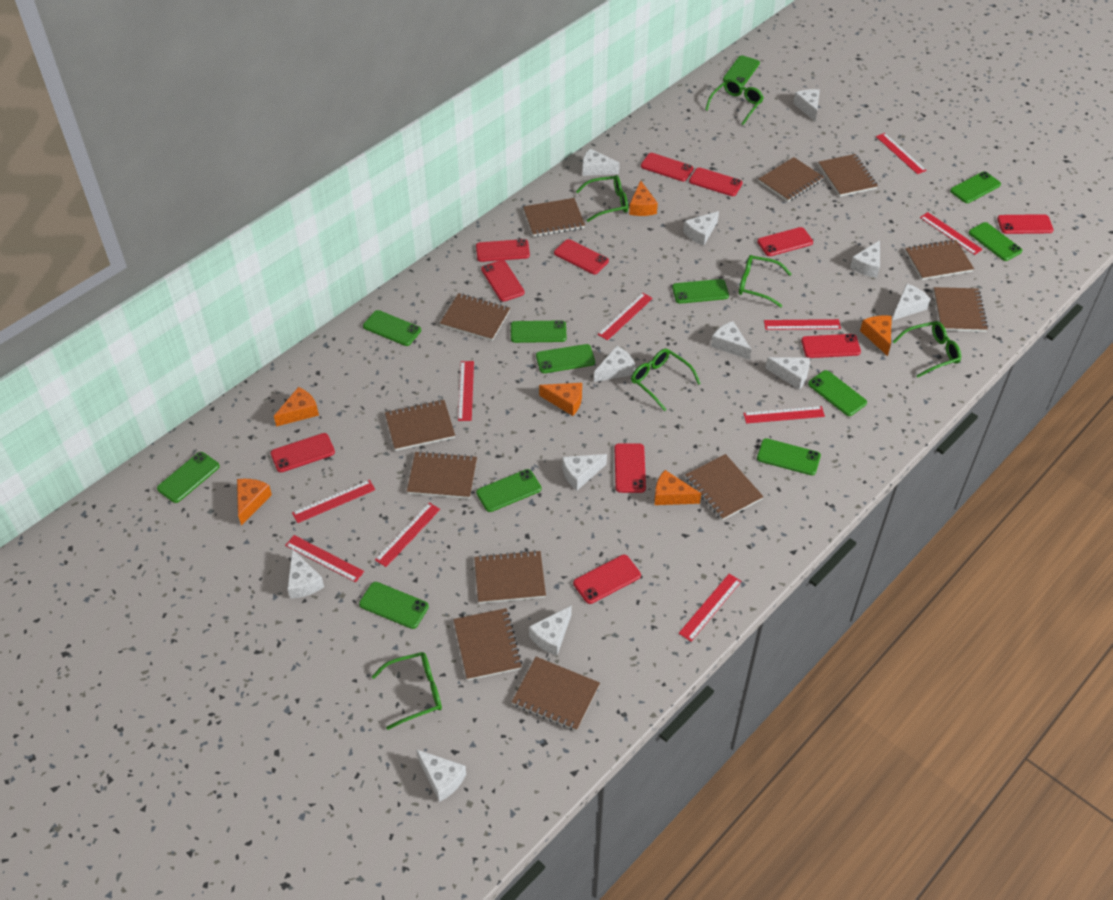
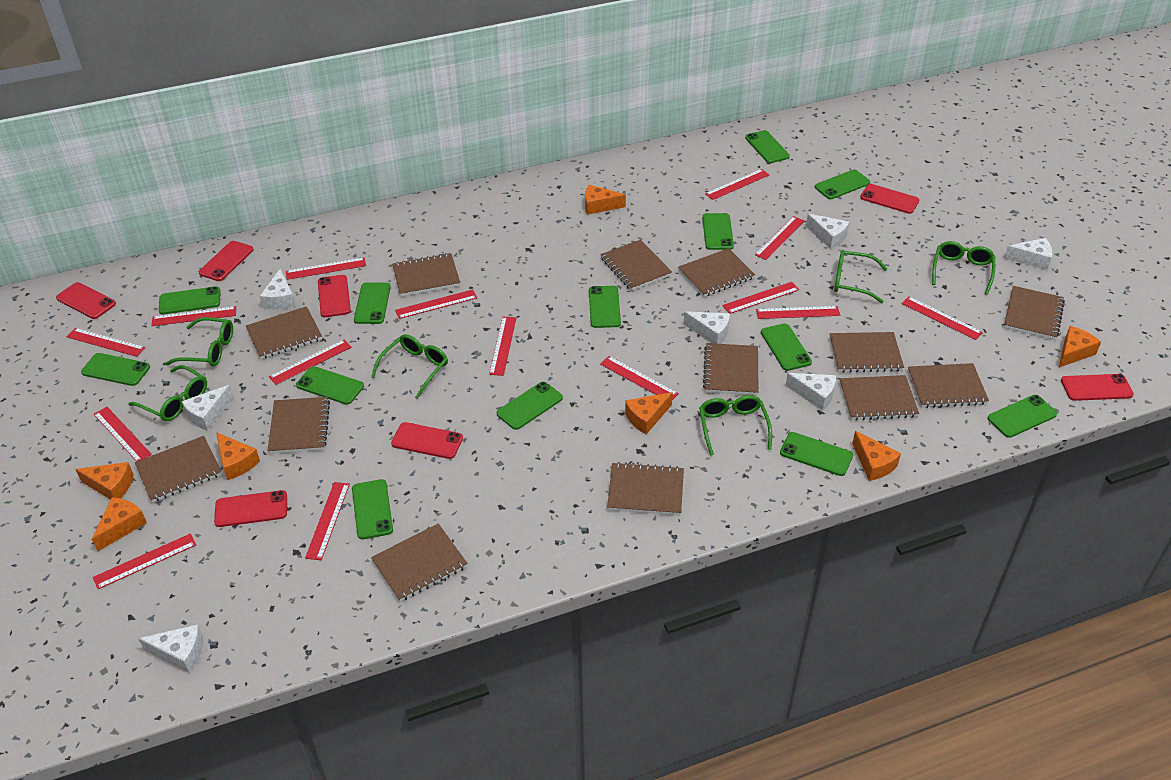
brown notebook: 12 -> 13
green phone: 12 -> 13
orange cheese: 6 -> 7
red phone: 11 -> 7
red ruler: 10 -> 15
white cheese: 12 -> 7

